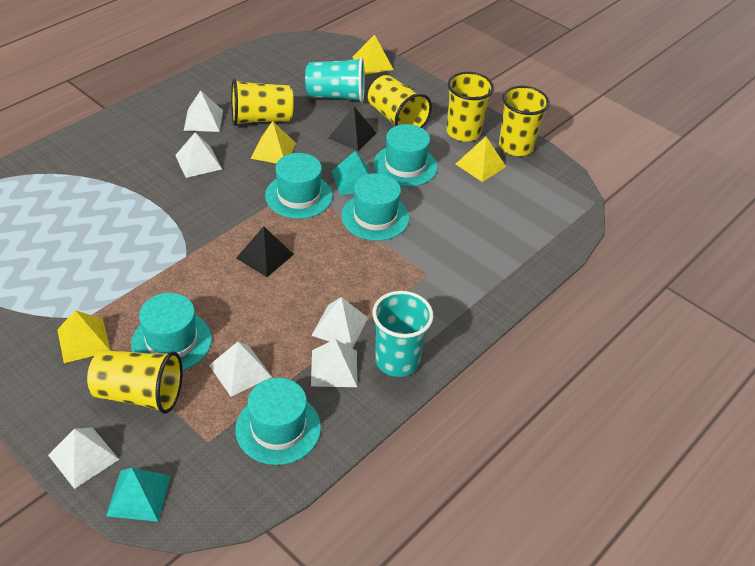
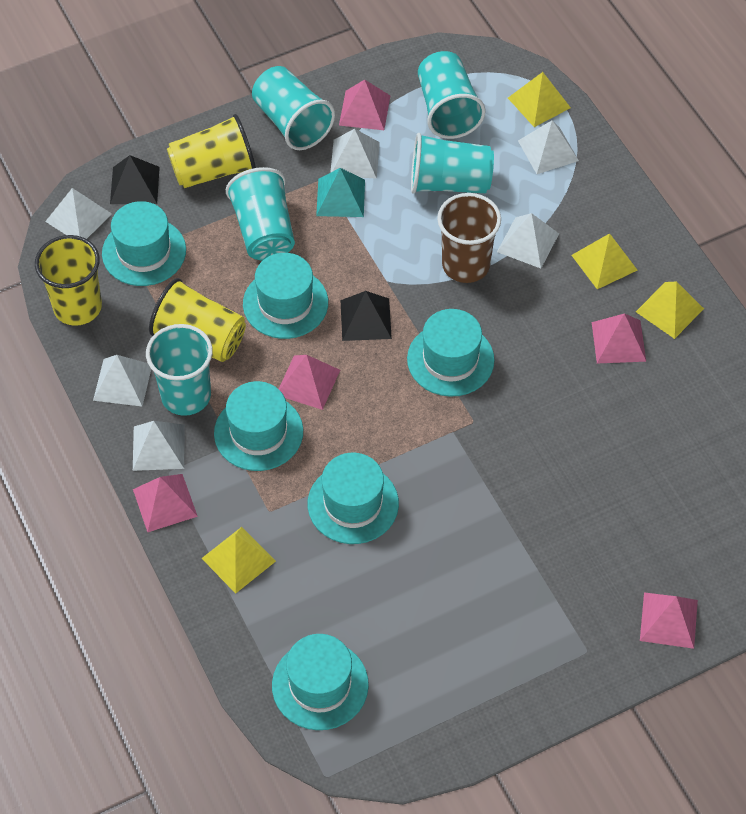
brown cup: 0 -> 1
pink pyramid: 0 -> 5
turquoise cup: 2 -> 5
turquoise hat: 5 -> 6
turquoise pyramid: 2 -> 1
yellow cup: 5 -> 3

